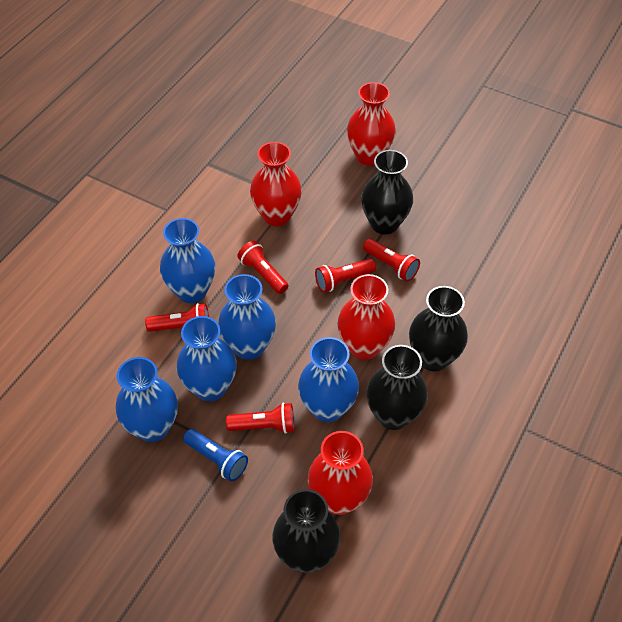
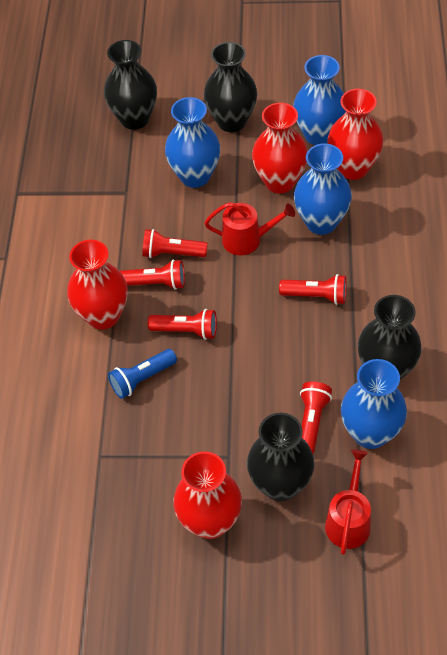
blue vase: 5 -> 4
red watering can: 0 -> 2

